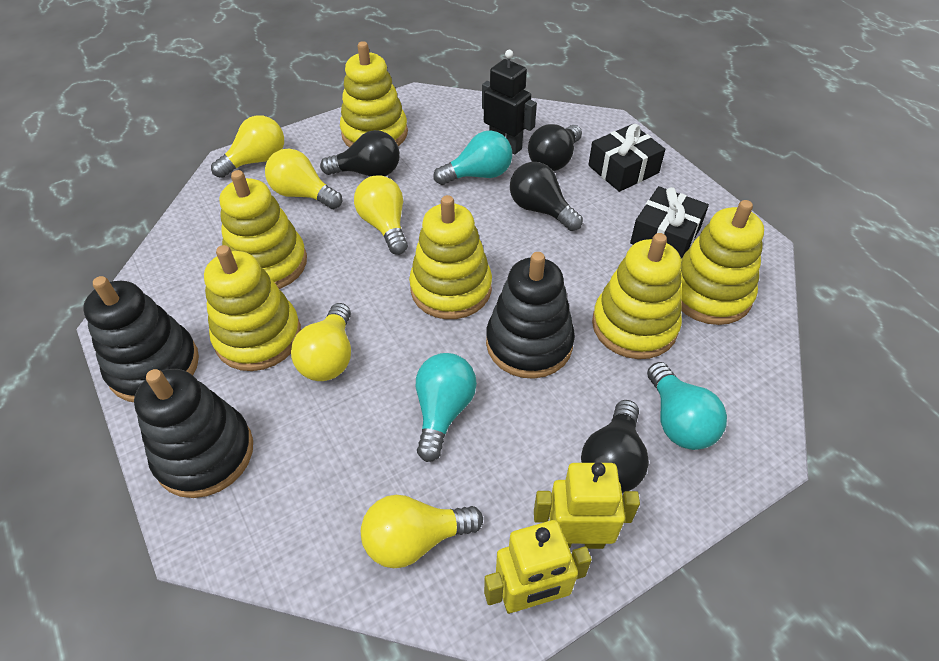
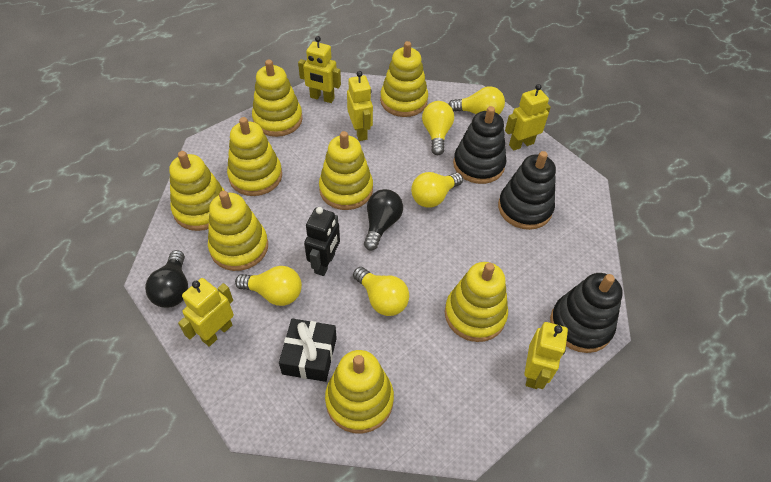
black gift: 2 -> 1
black light bulb: 4 -> 2
turquoise light bulb: 3 -> 0
yellow robot: 2 -> 5
yellow stacking toy: 6 -> 8

